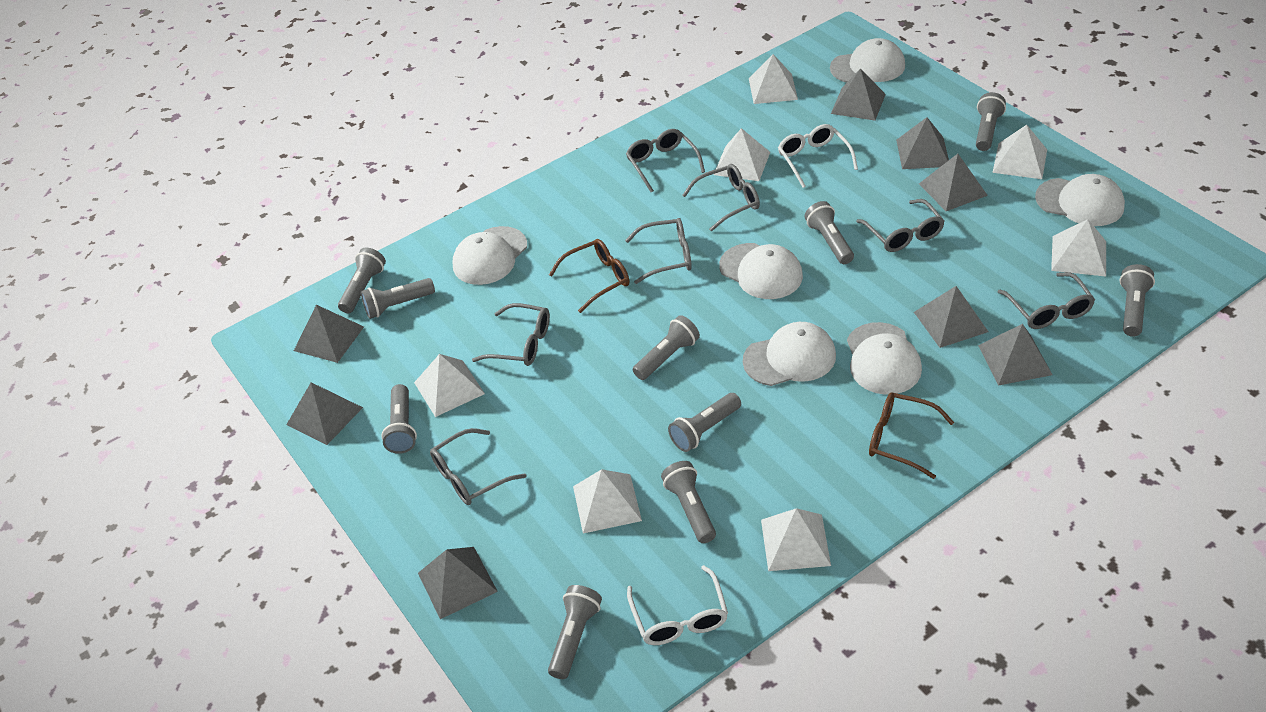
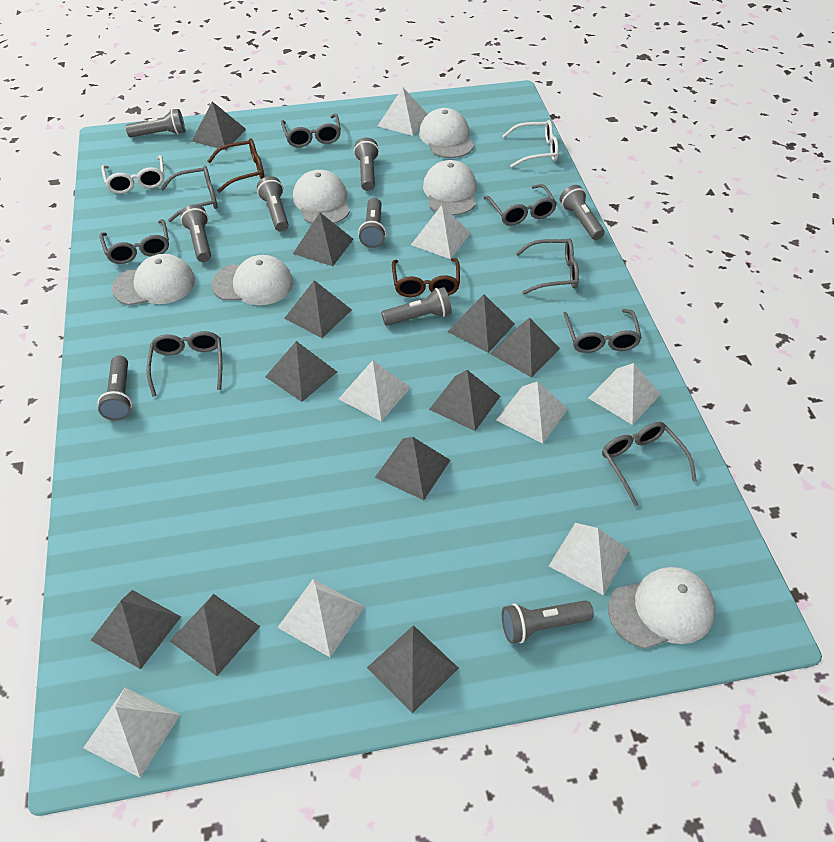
grey flashlight: 10 -> 9
grey glasses: 7 -> 8
grey pyramid: 8 -> 11
white pyramid: 7 -> 8

